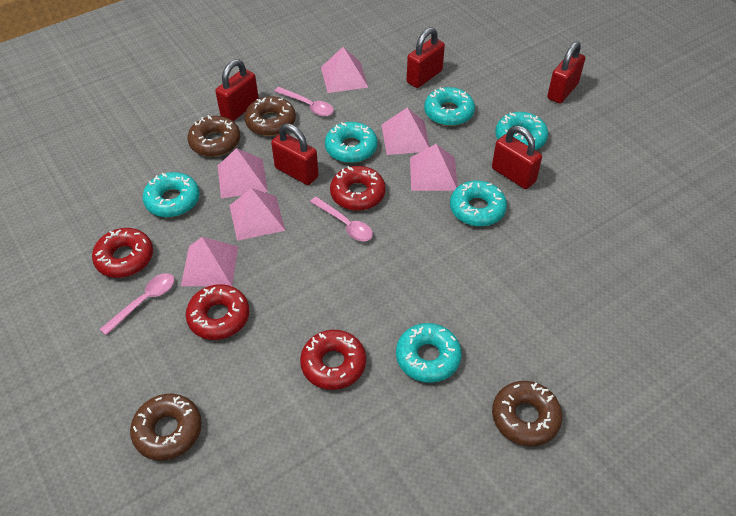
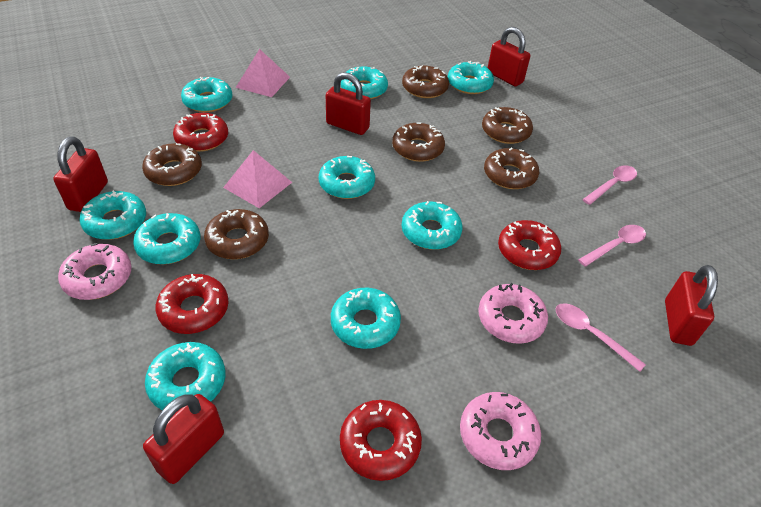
brown donut: 4 -> 6
pink donut: 0 -> 3
pink pyramid: 6 -> 2
turquoise donut: 6 -> 9

